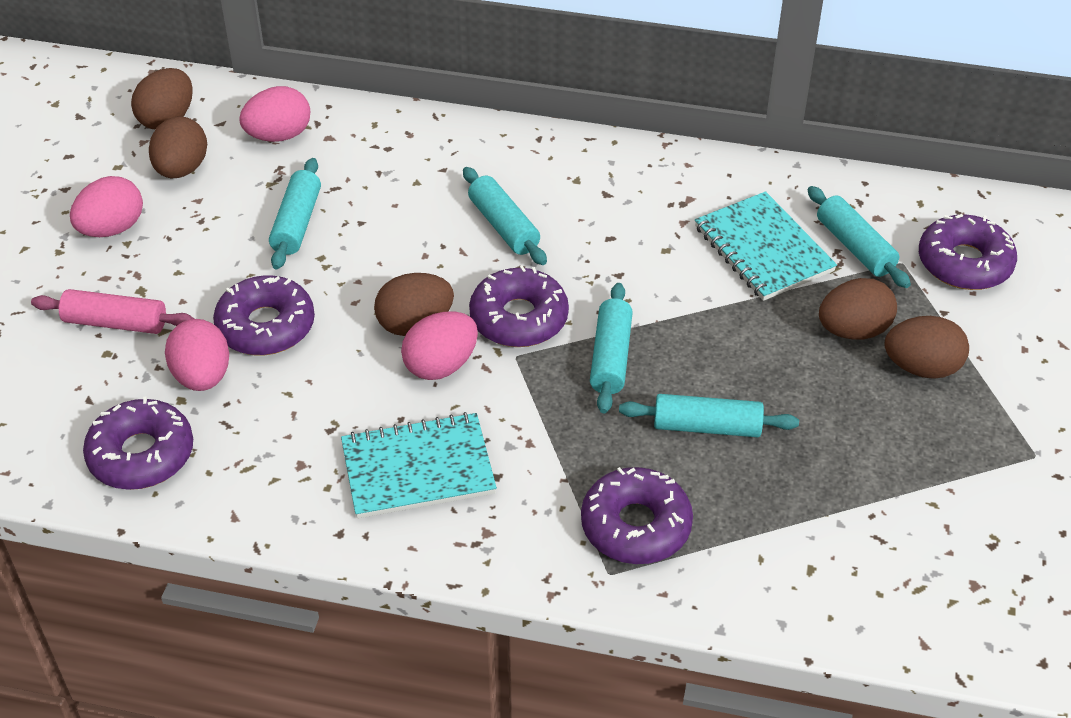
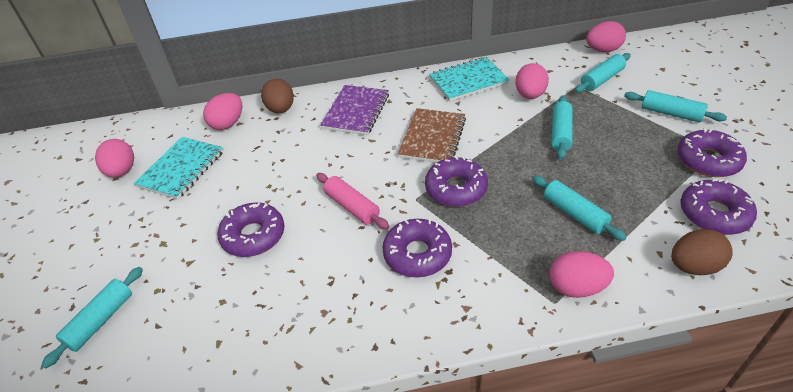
brown egg: 5 -> 2
brown notebook: 0 -> 1
pink egg: 4 -> 5
purple notebook: 0 -> 1

